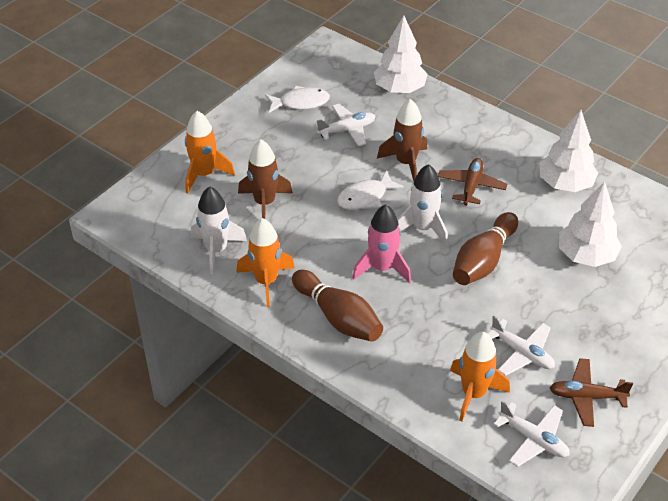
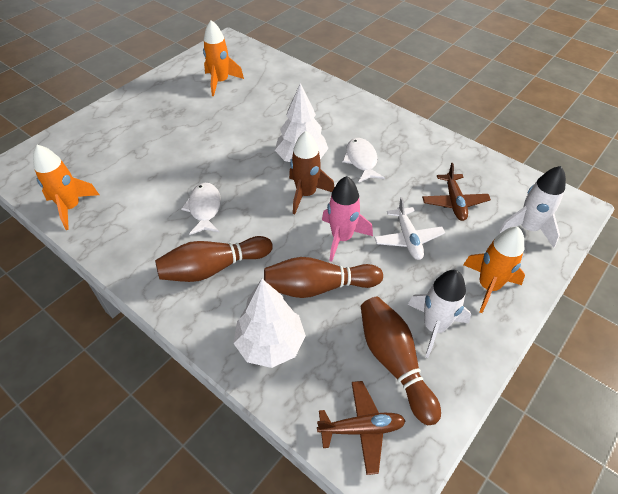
brown bowling pin: 2 -> 3
brown rocket: 2 -> 1
white plane: 3 -> 1
white tree: 3 -> 2

